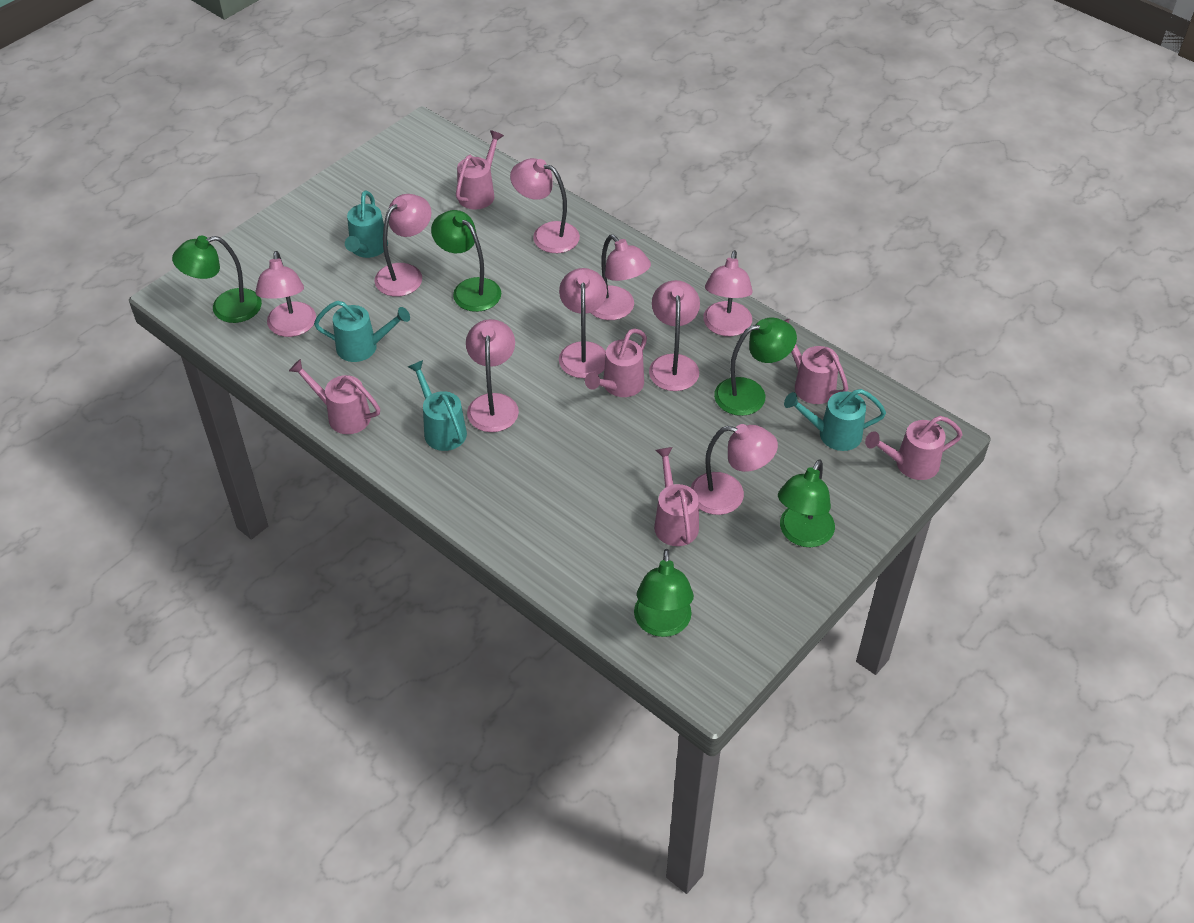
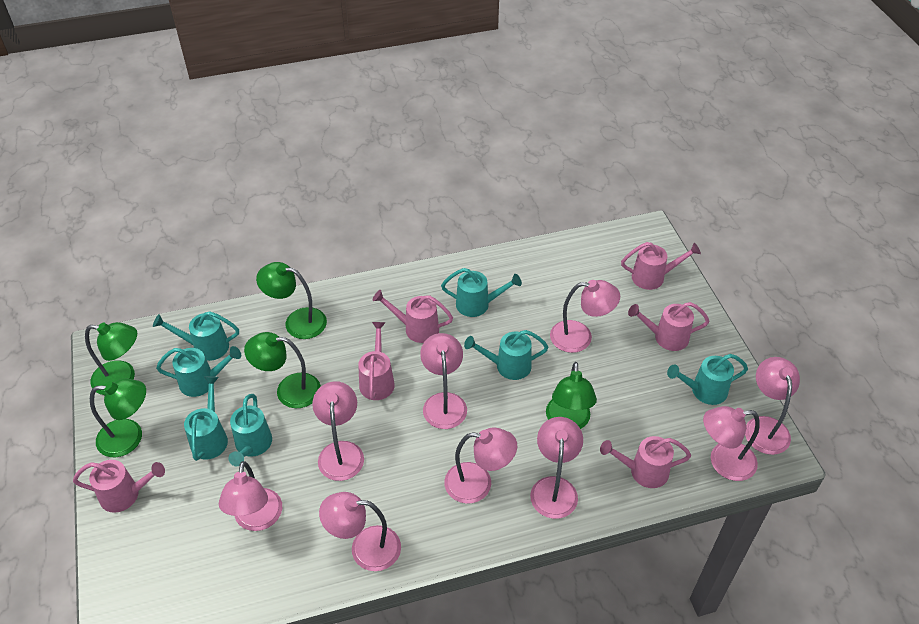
turquoise watering can: 4 -> 7

